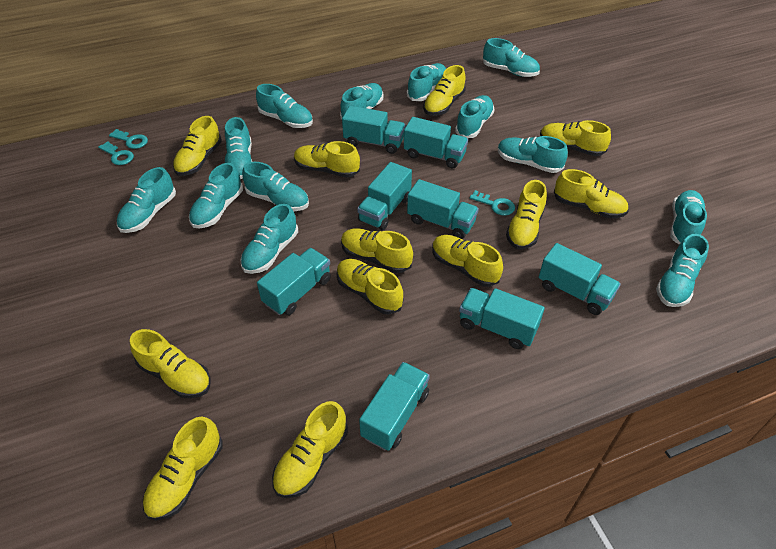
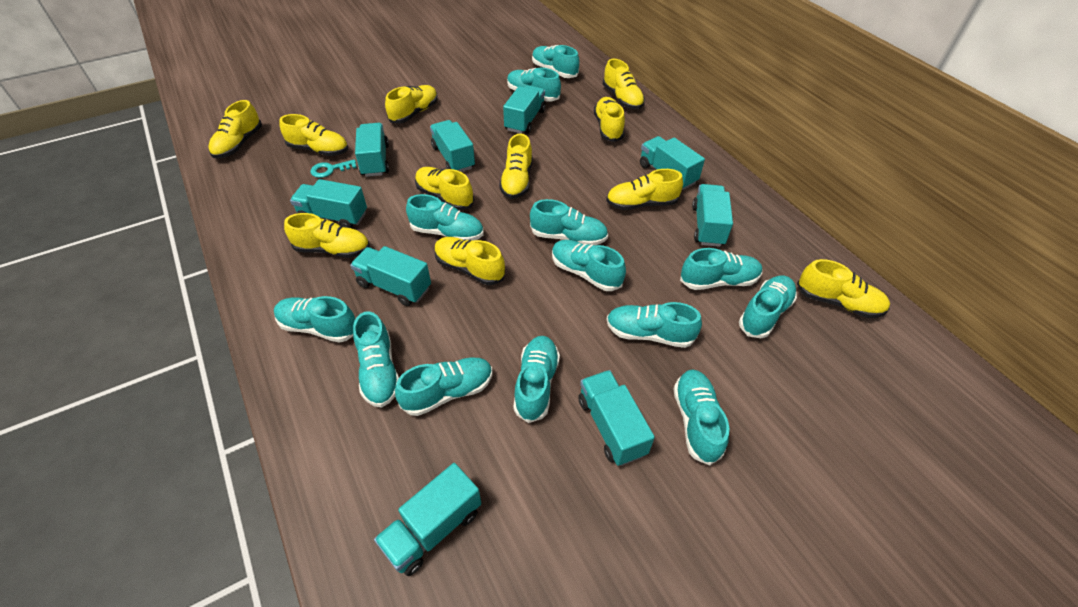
turquoise key: 3 -> 1
turquoise truck: 8 -> 9
yellow shoe: 12 -> 11

